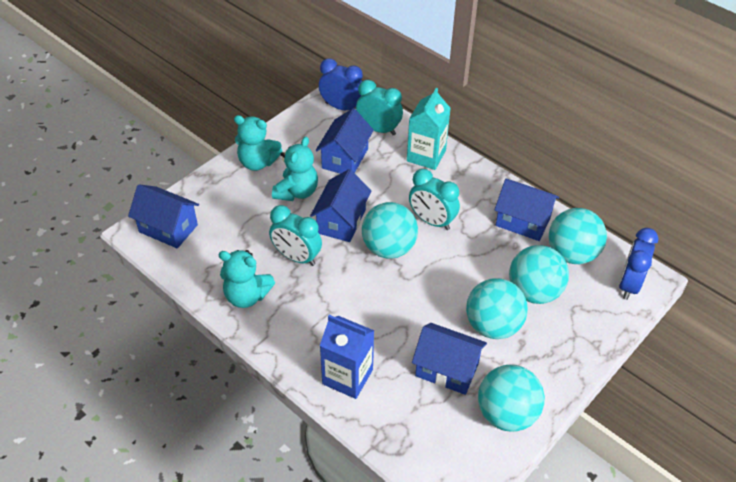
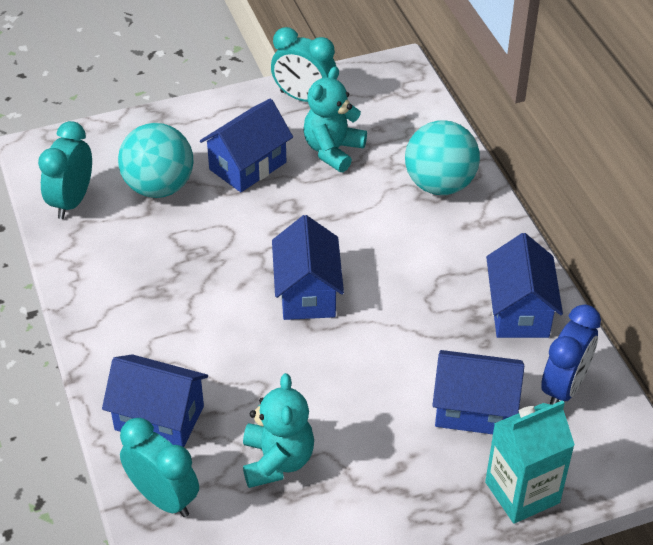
blue carton: 1 -> 0
blue clock: 2 -> 1
turquoise ball: 5 -> 2
turquoise teddy bear: 3 -> 2

